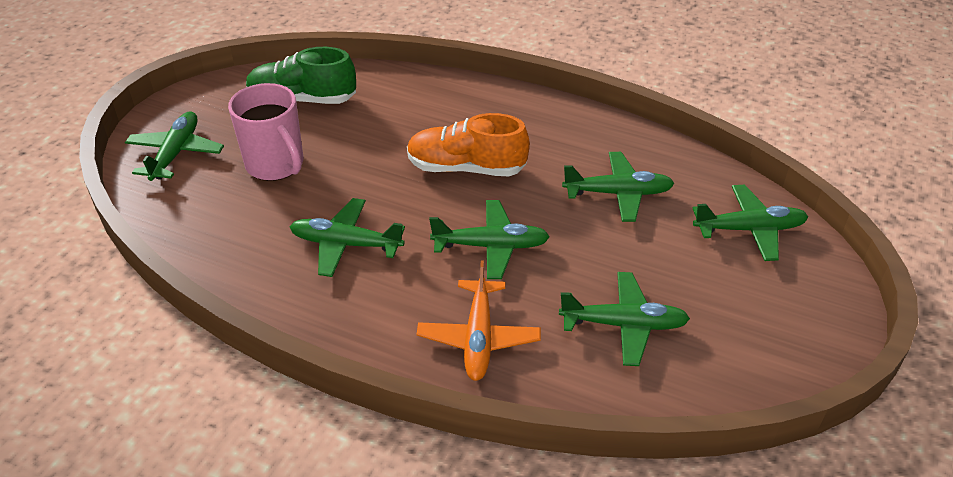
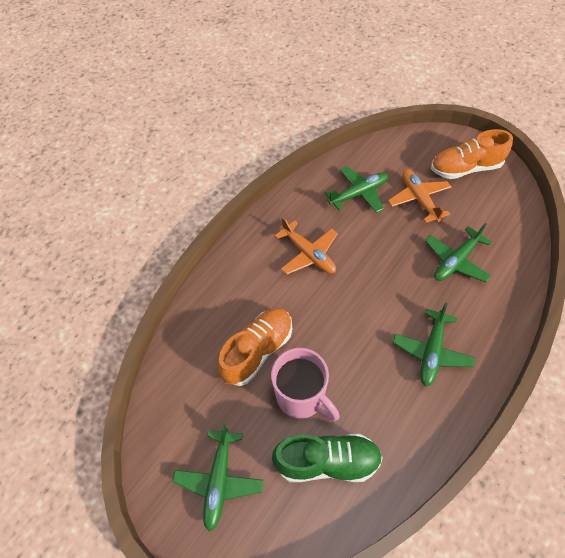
green plane: 6 -> 4
orange plane: 1 -> 2
orange shoe: 1 -> 2

